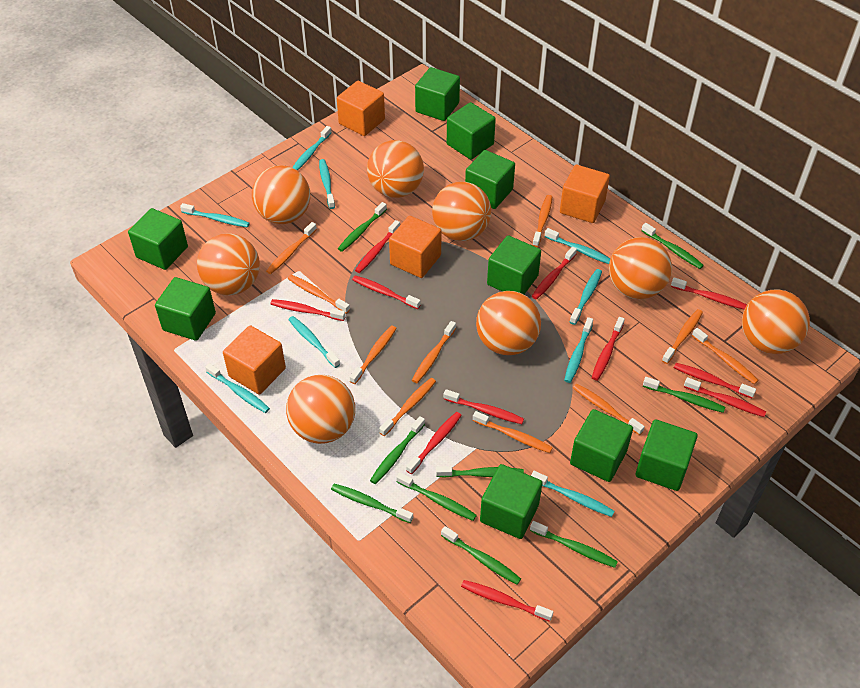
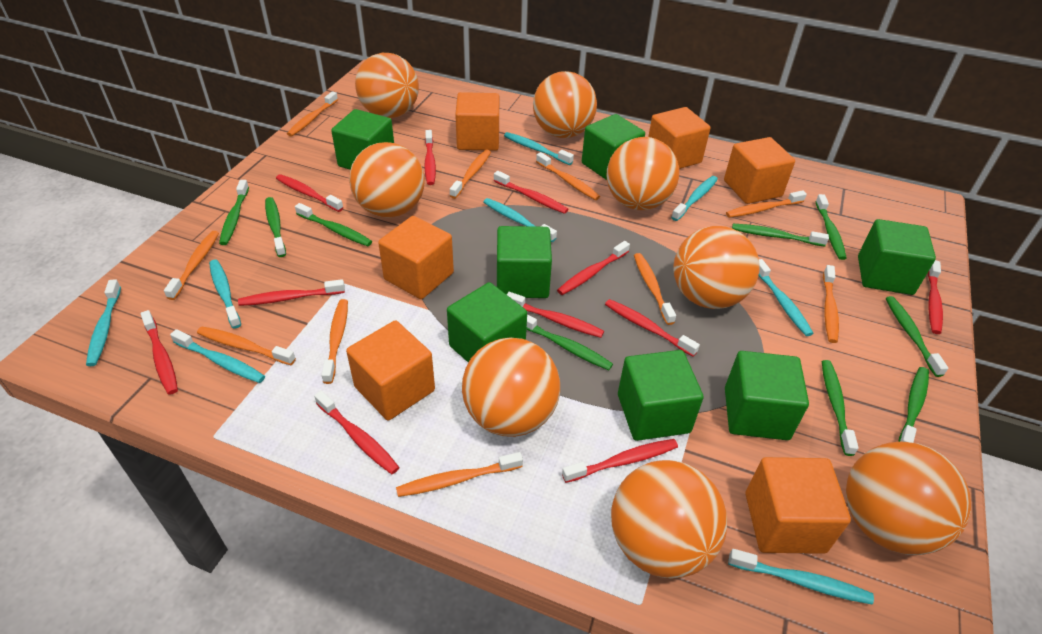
green cube: 9 -> 7
orange cube: 4 -> 6
turquoise toothbrush: 9 -> 8

